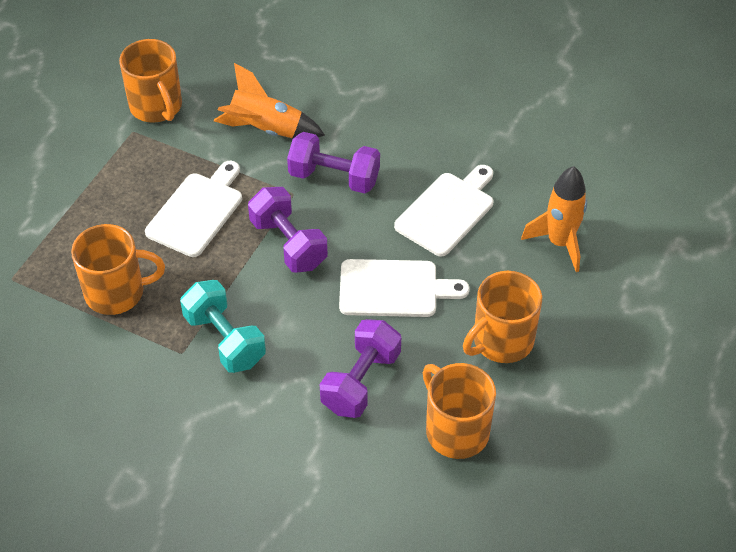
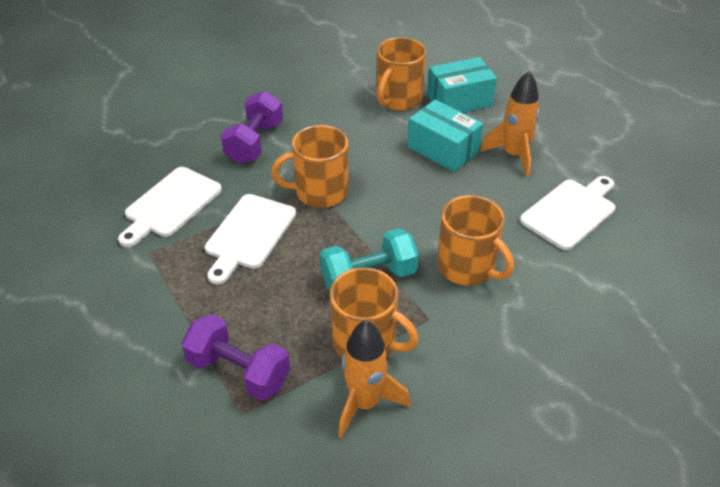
purple dumbbell: 3 -> 2
turquoise box: 0 -> 2

